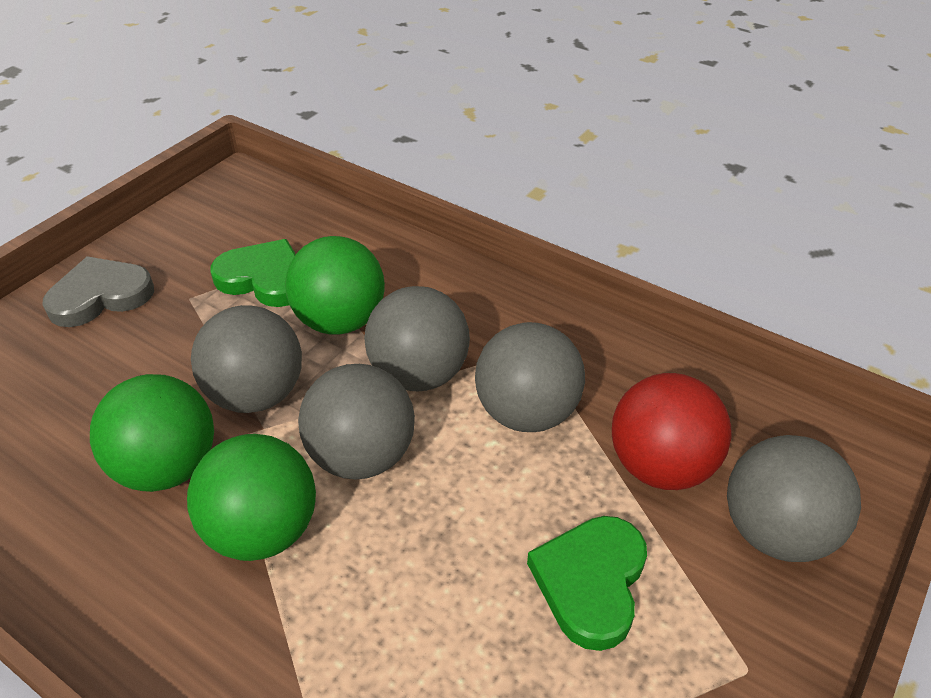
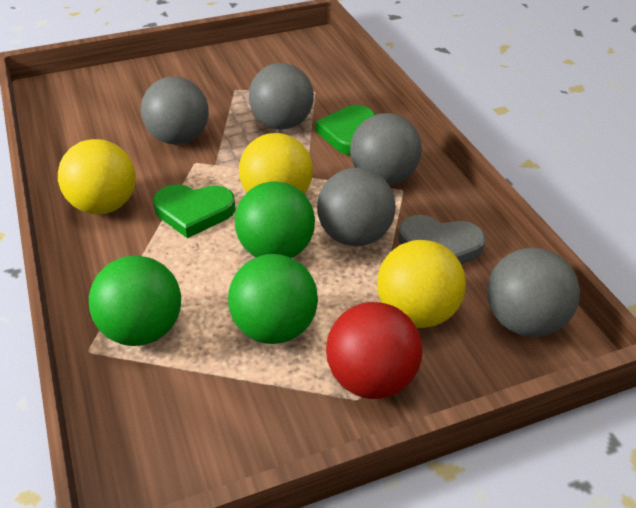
yellow ball: 0 -> 3

